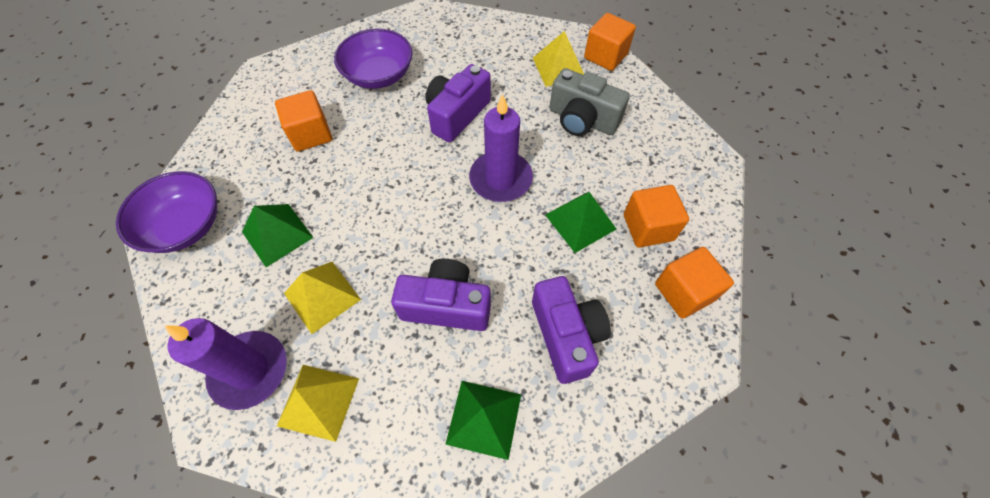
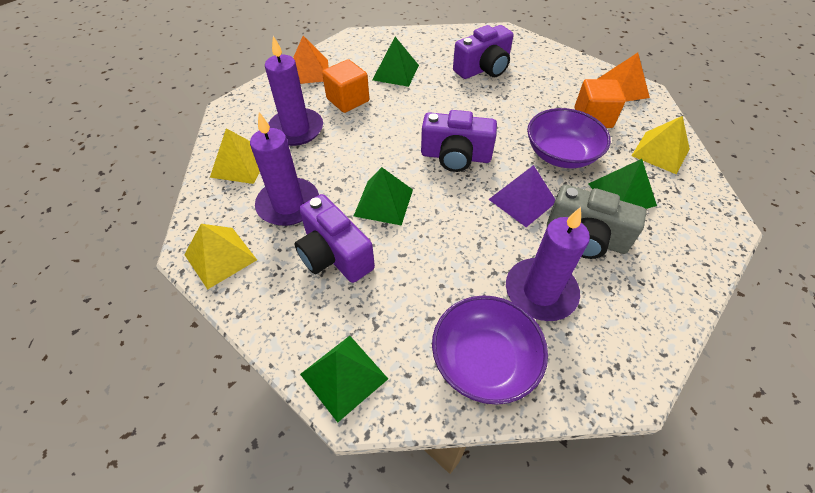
green pyramid: 3 -> 4
orange cube: 4 -> 2
orange pyramid: 0 -> 2
purple candle: 2 -> 3
purple pyramid: 0 -> 1

